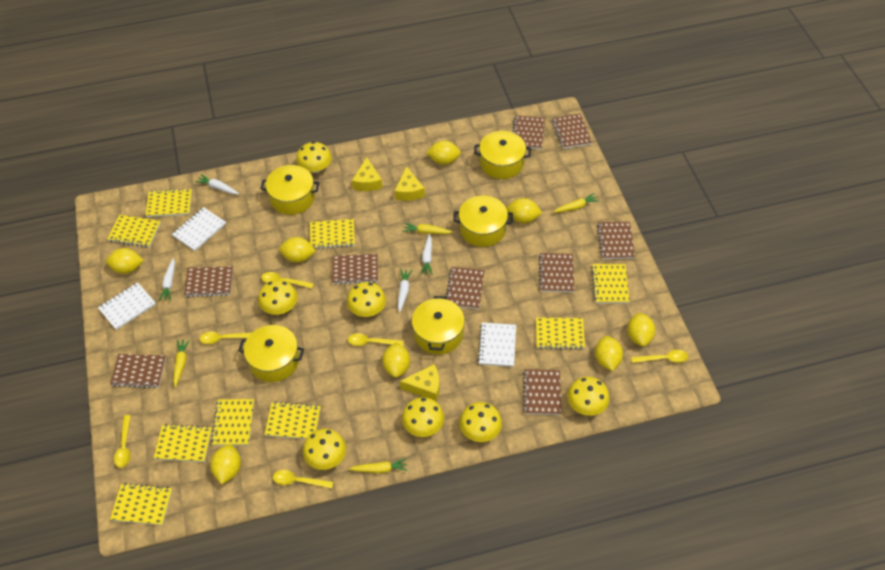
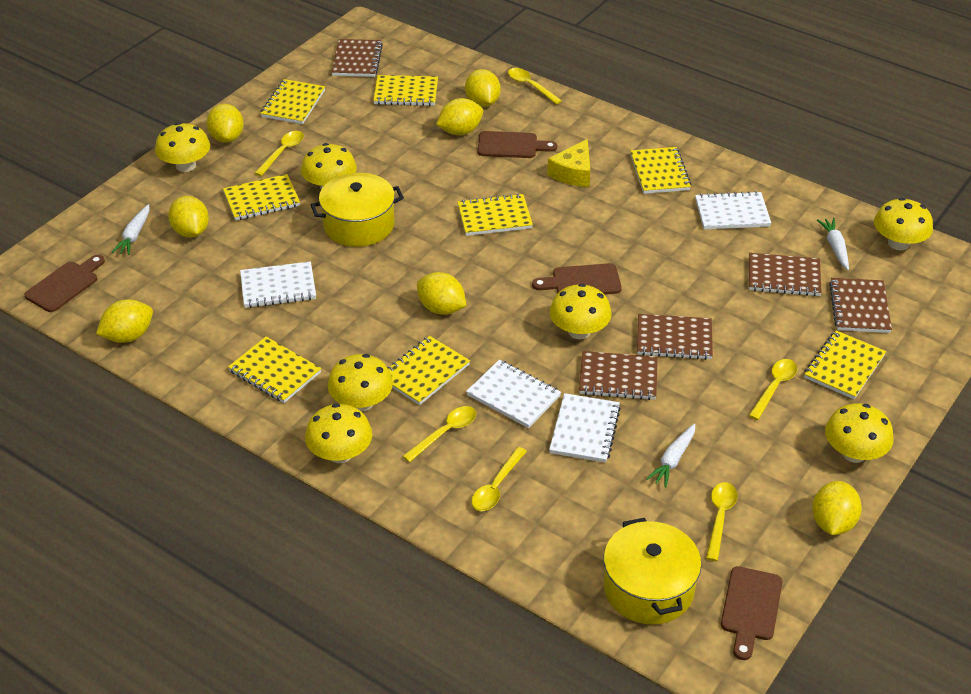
brown cutting board: 0 -> 4
brown notebook: 9 -> 5
white carrot: 4 -> 3
white notebook: 3 -> 4
yellow carrot: 4 -> 0
yellow cheese: 3 -> 1
yellow lemon: 8 -> 7
yellow notebook: 9 -> 8
yellow pot: 5 -> 2

